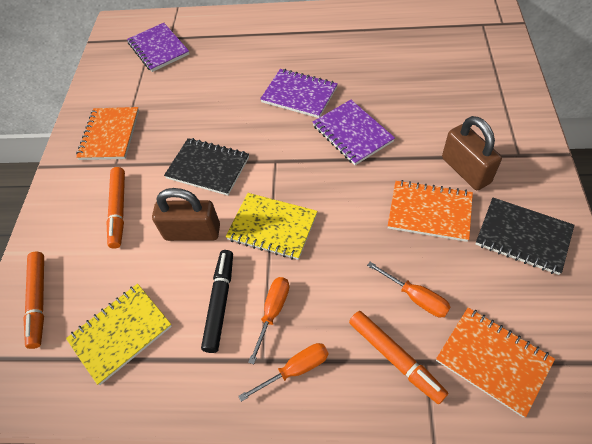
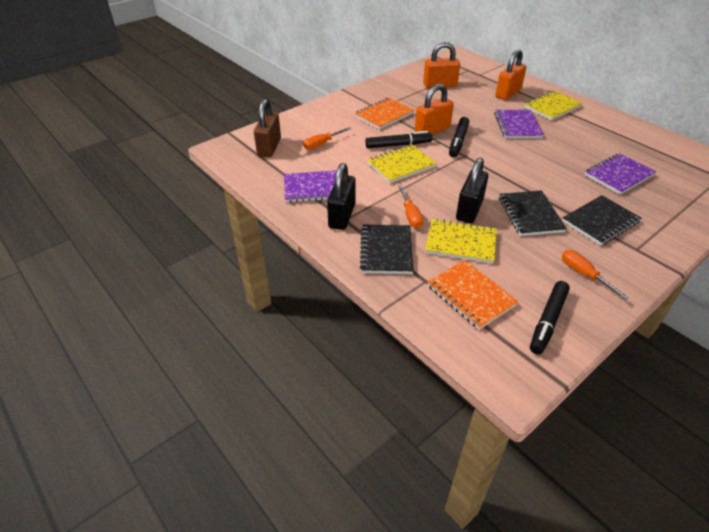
black marker: 1 -> 3
black notebook: 2 -> 3
black padlock: 0 -> 2
brown padlock: 2 -> 1
orange marker: 3 -> 0
orange notebook: 3 -> 2
orange padlock: 0 -> 3
yellow notebook: 2 -> 3

